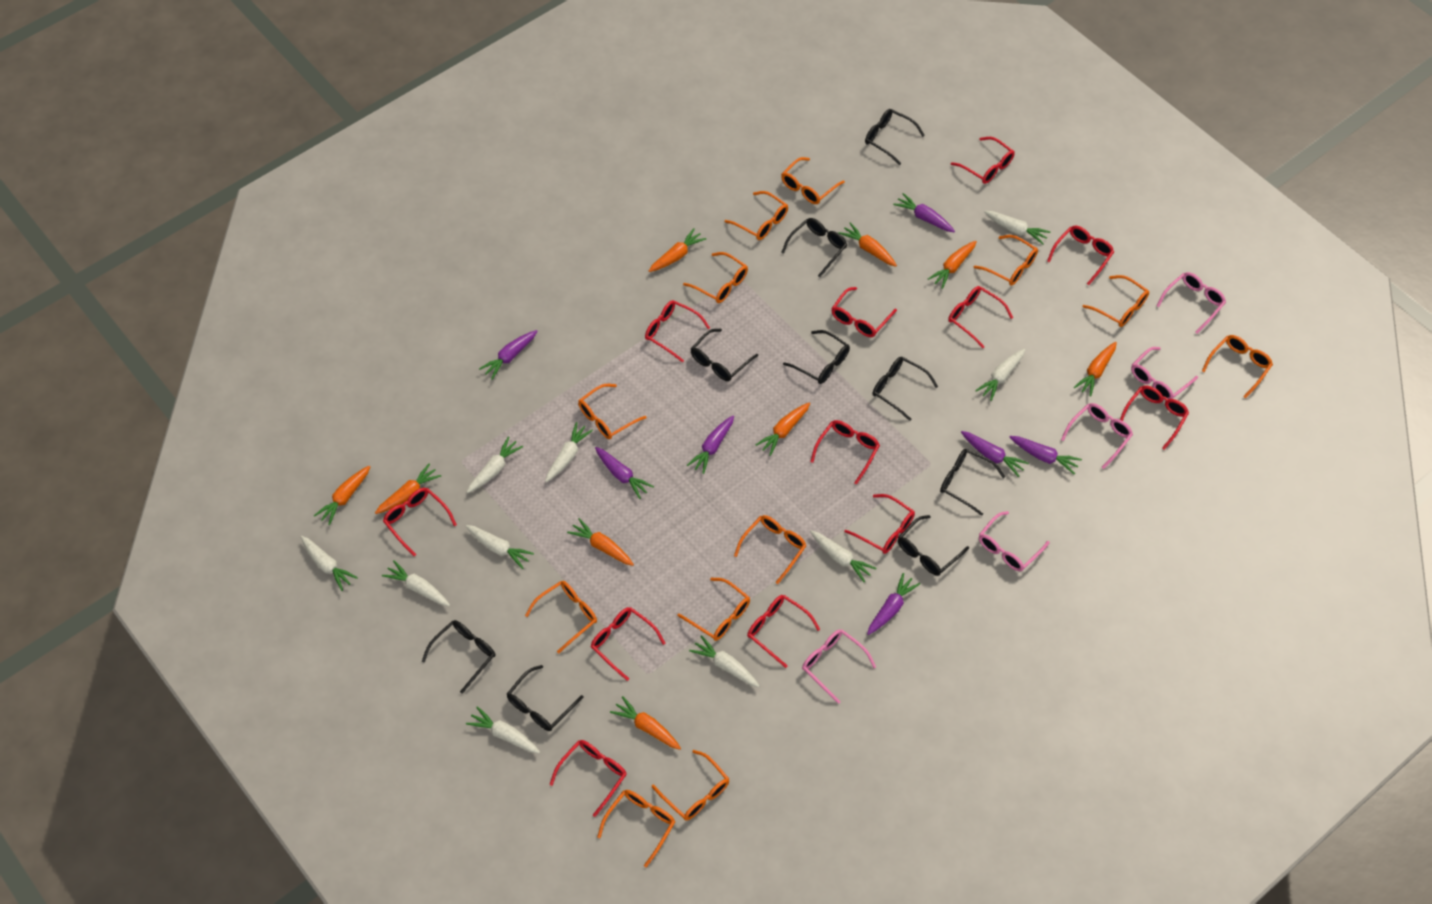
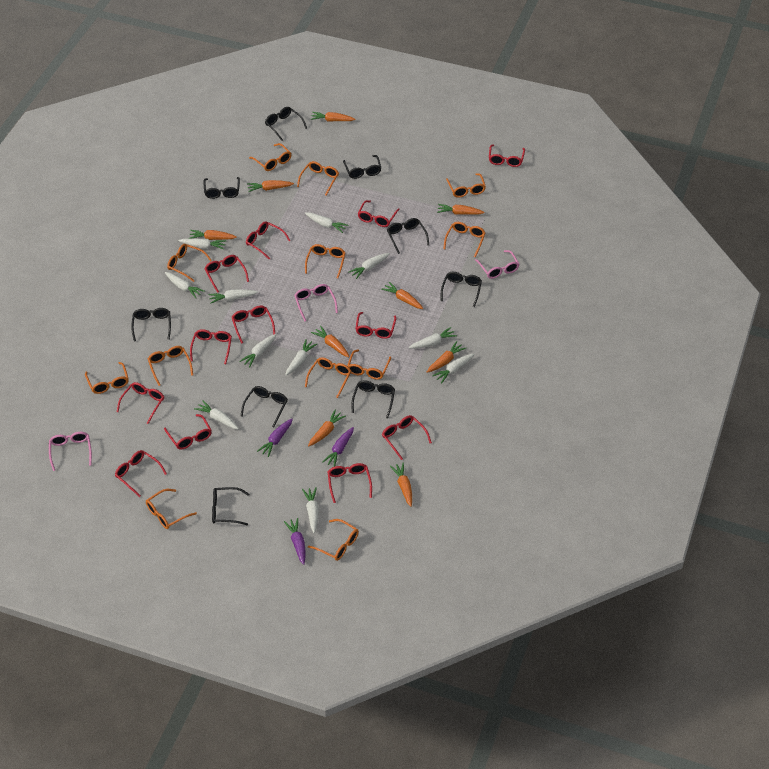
pink glasses: 5 -> 3
purple carrot: 7 -> 3
white carrot: 10 -> 11

